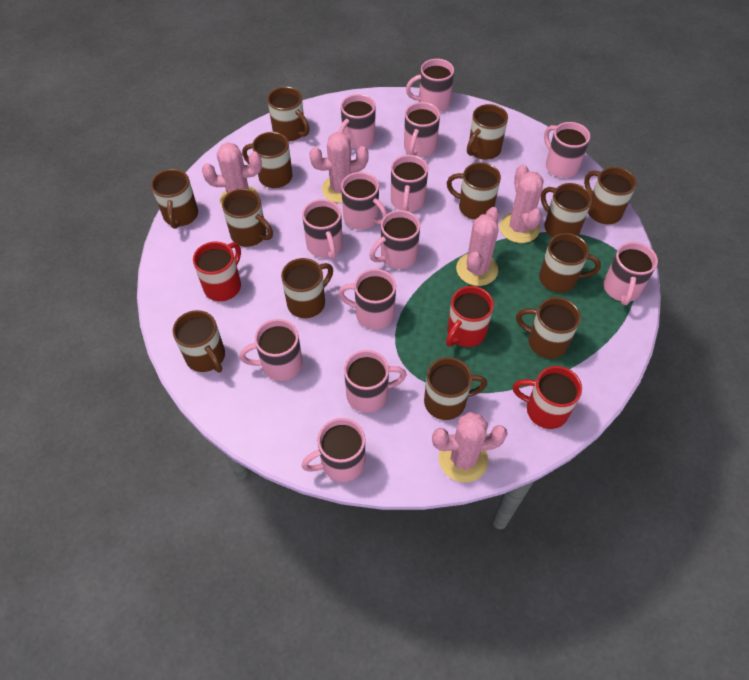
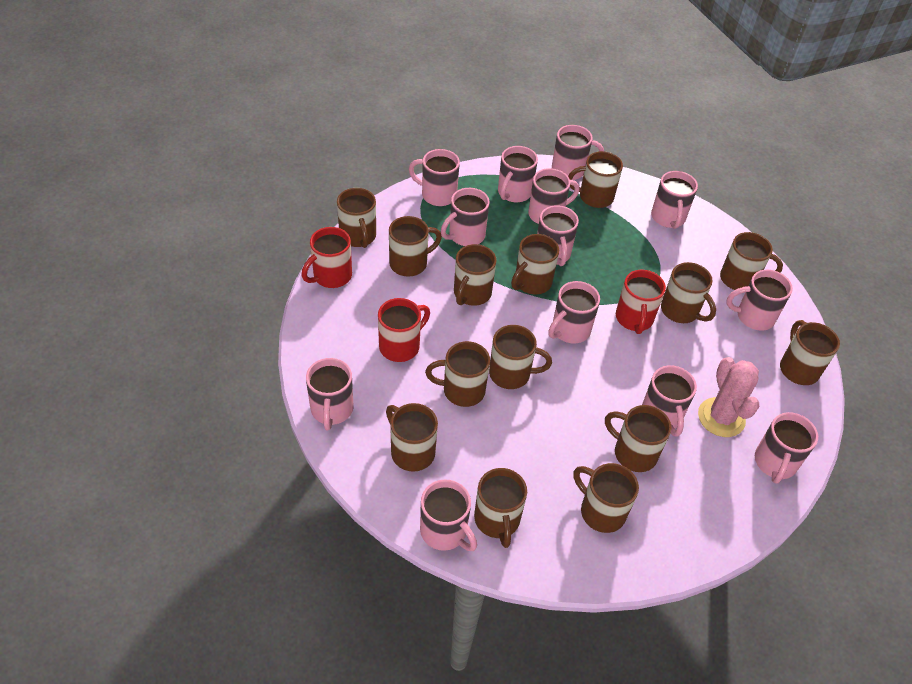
brown mug: 13 -> 14
pink cactus: 5 -> 1

